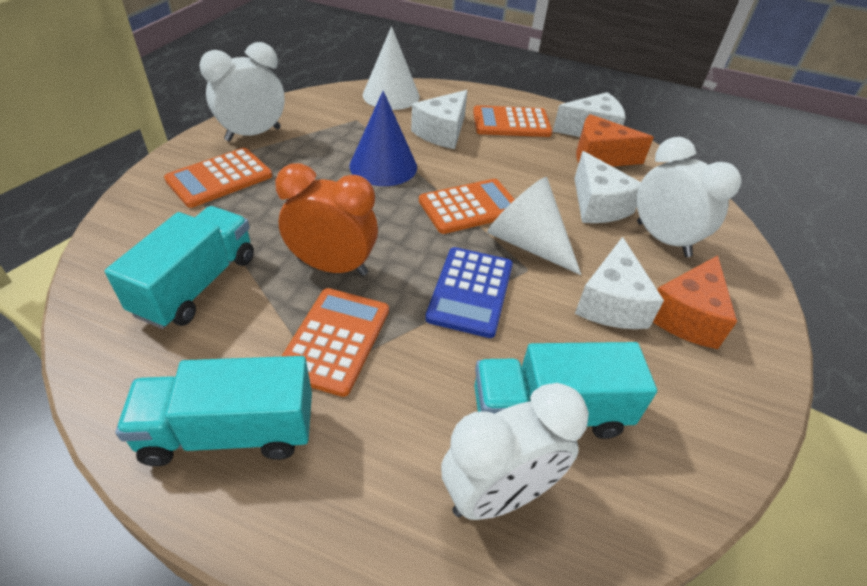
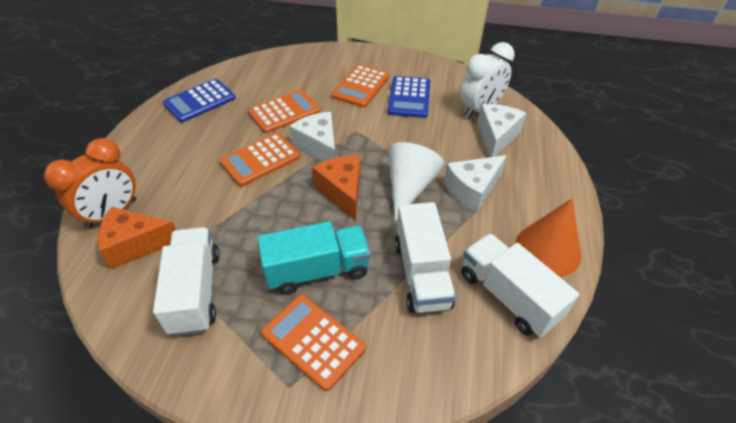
blue calculator: 1 -> 2
blue cone: 1 -> 0
orange cone: 0 -> 1
turquoise truck: 3 -> 1
white cheese: 4 -> 3
white clock: 3 -> 1
white cone: 2 -> 1
white truck: 0 -> 3

